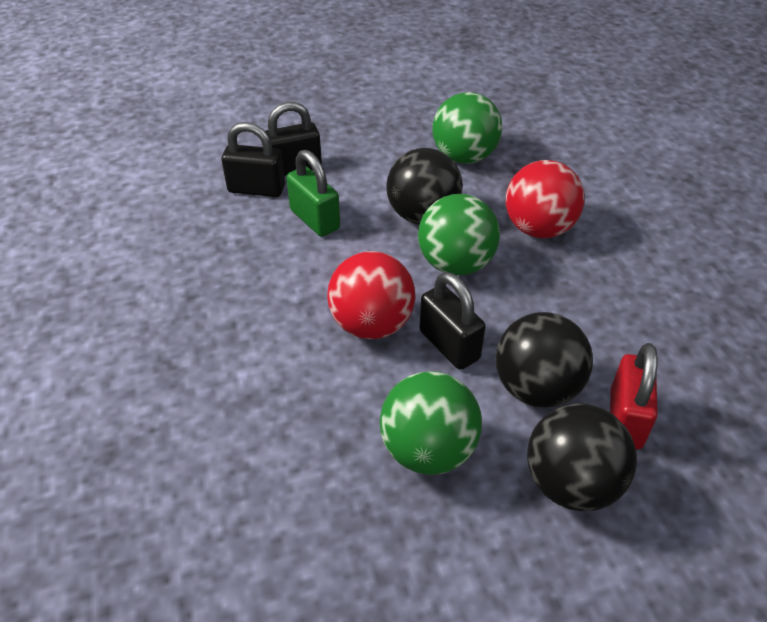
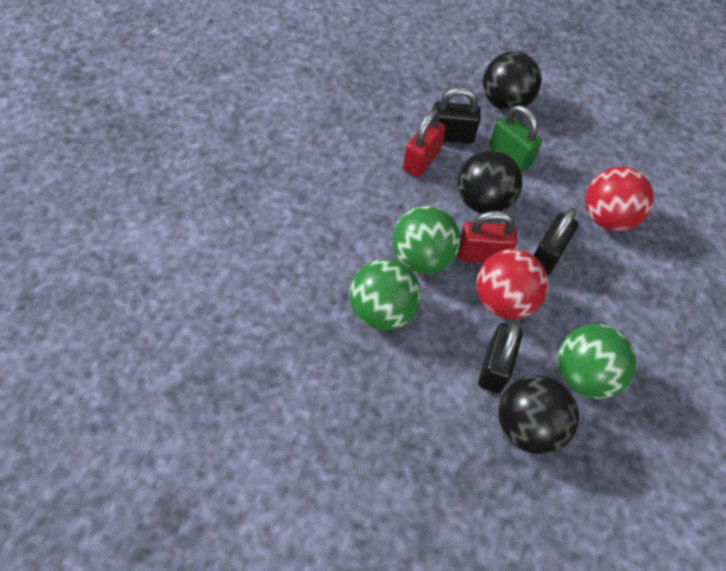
red padlock: 1 -> 2

